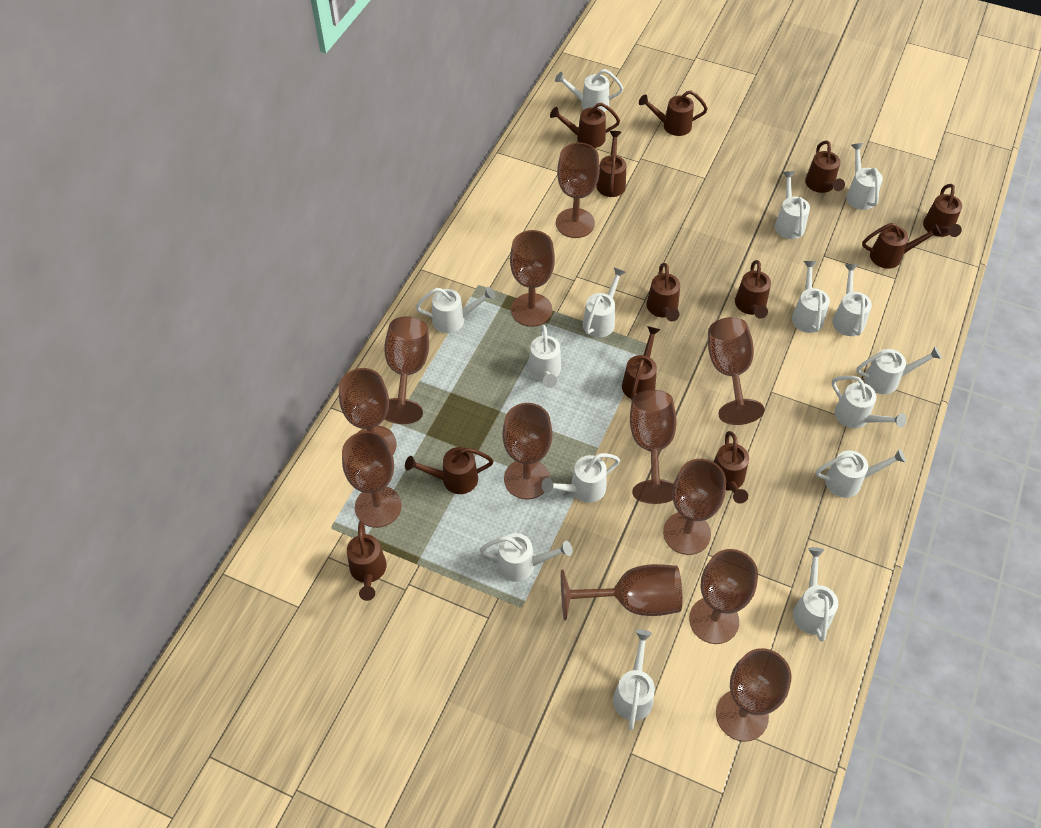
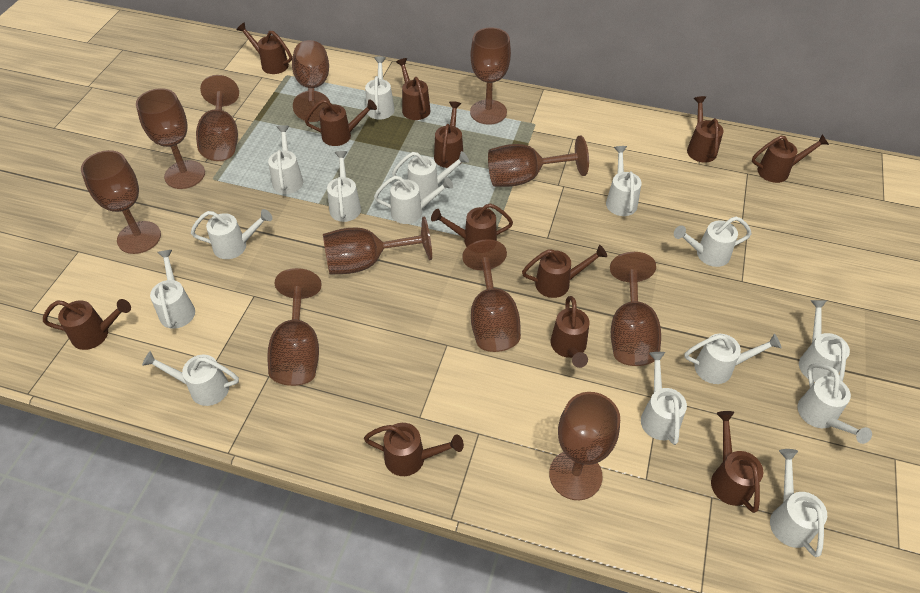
brown goblet: 12 -> 11

